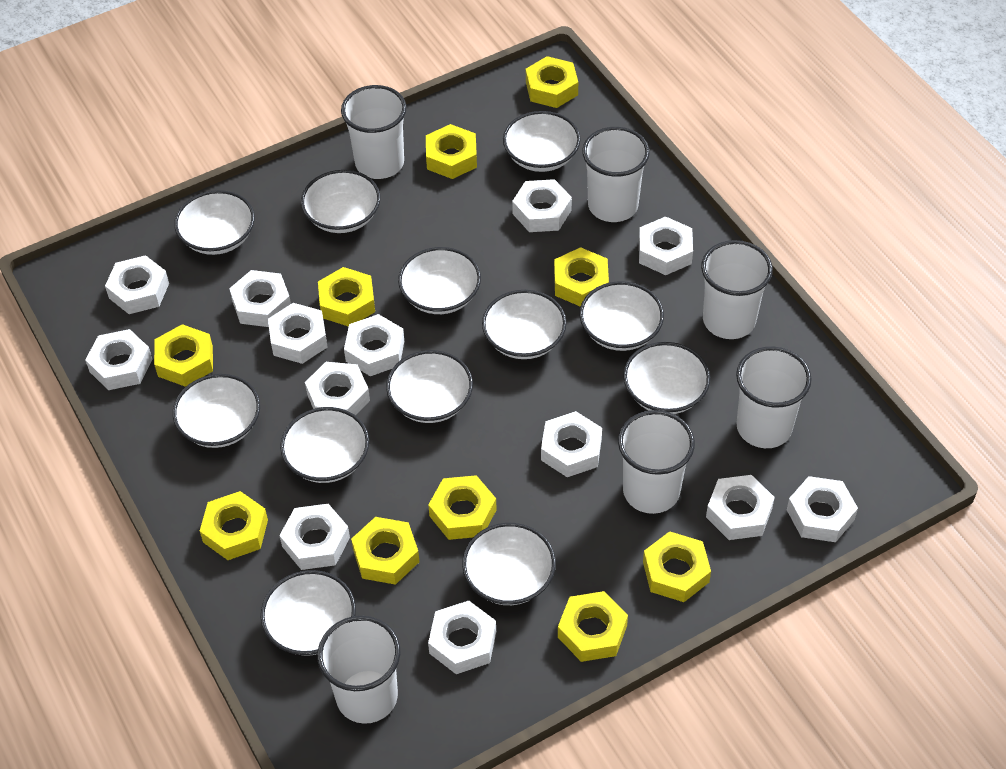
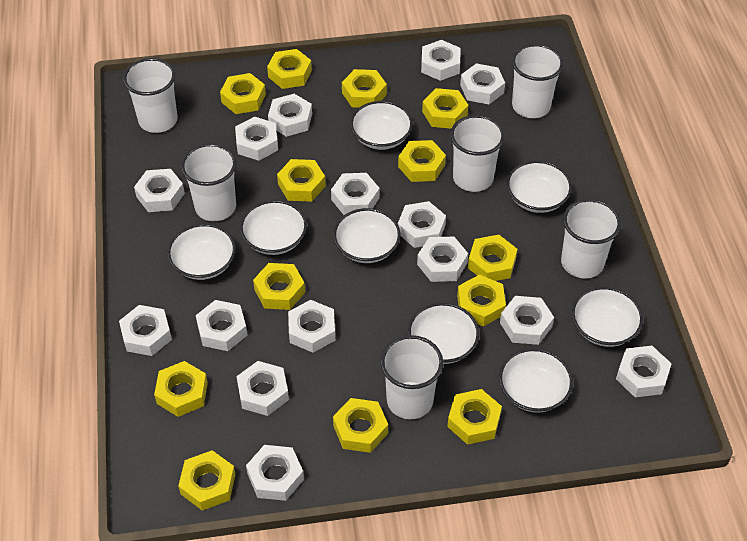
white bowl: 12 -> 8
white nut: 13 -> 15
yellow nut: 10 -> 13

